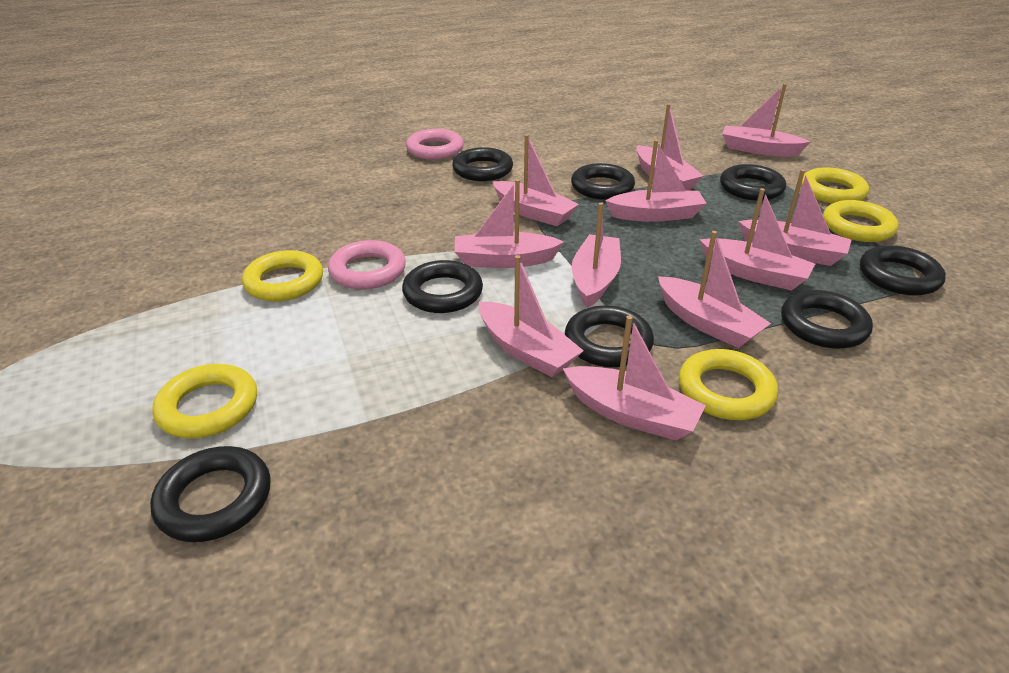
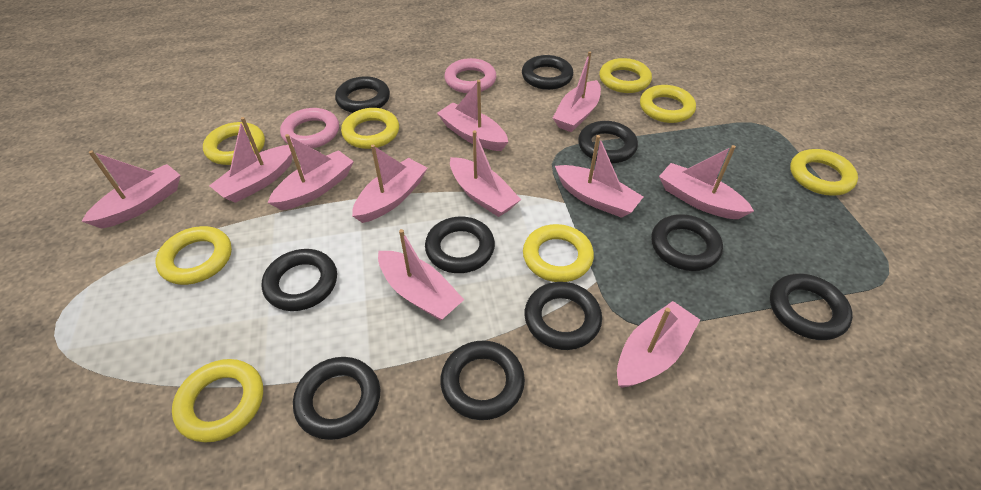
black ring: 8 -> 10
yellow ring: 5 -> 8

